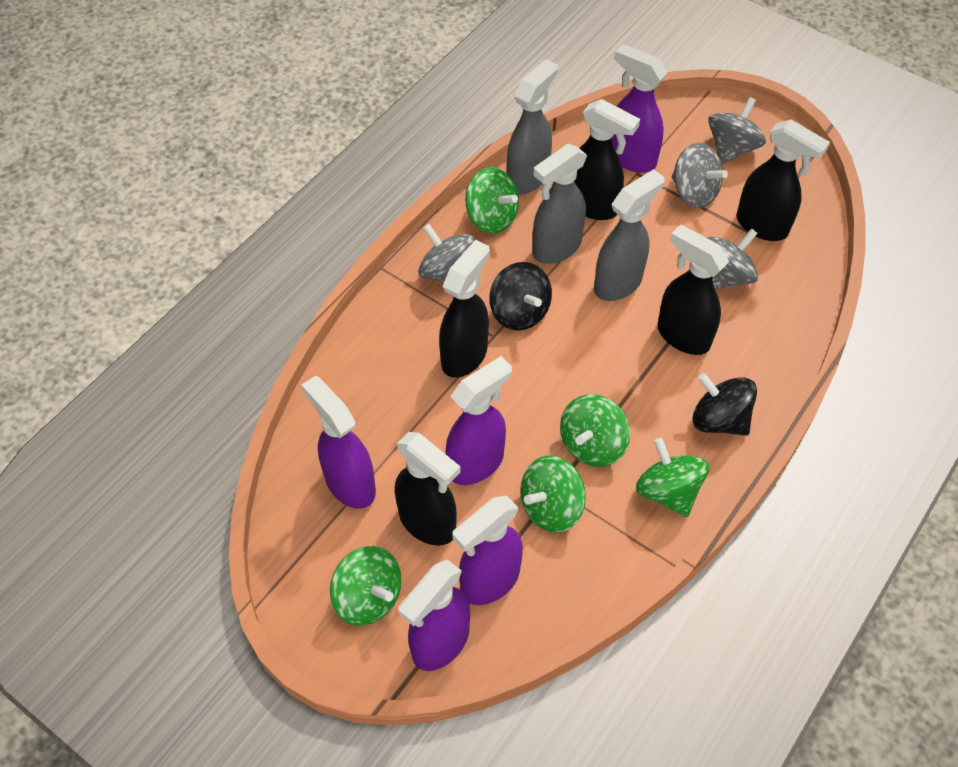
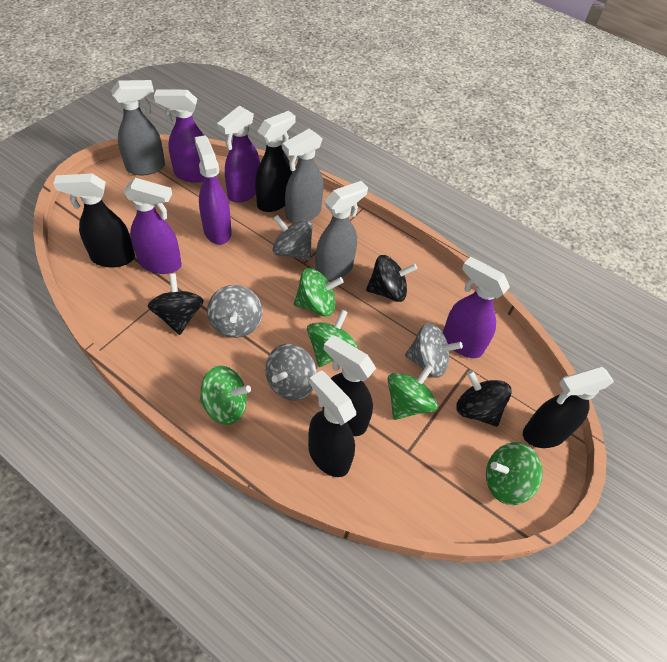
black spinning top: 2 -> 3

